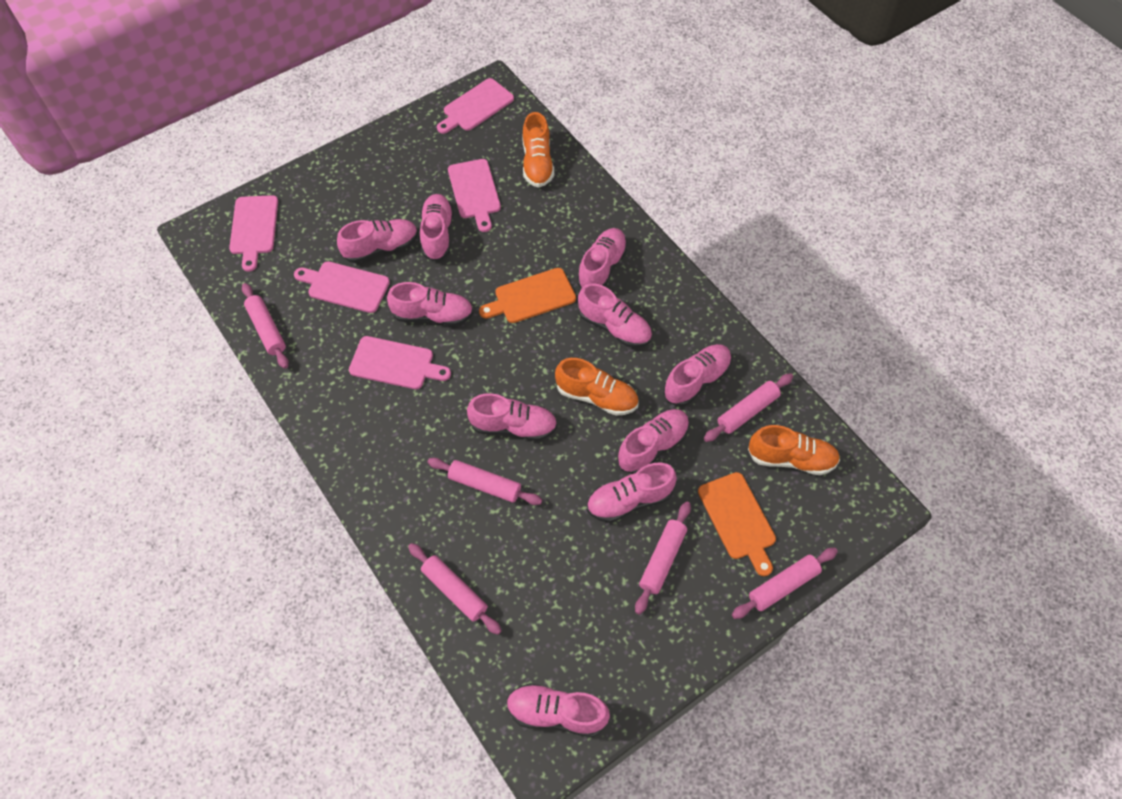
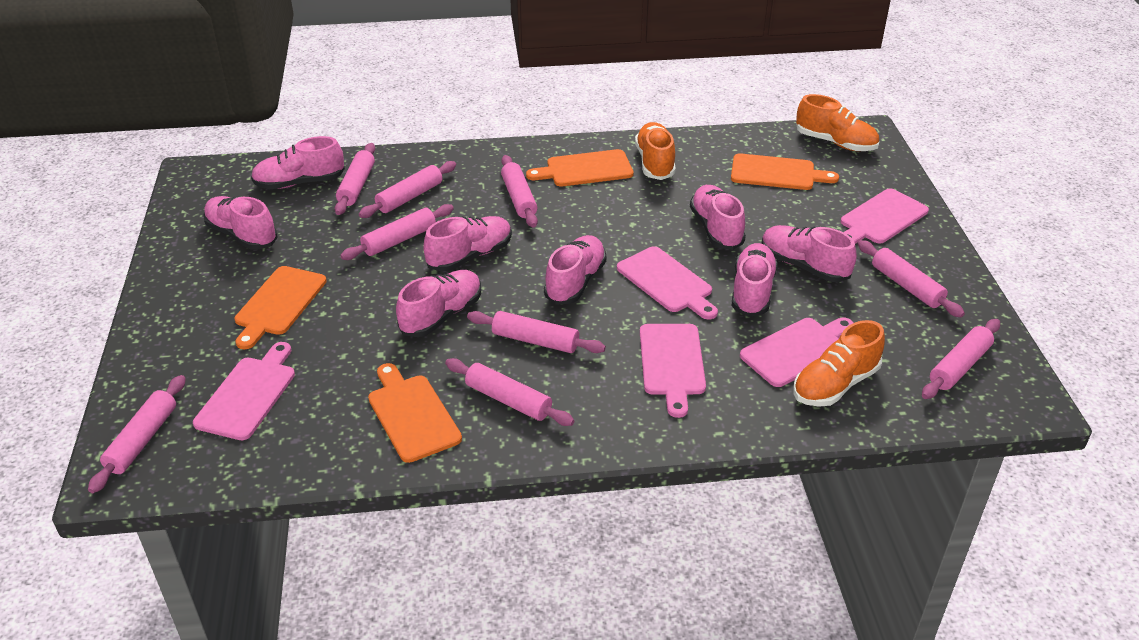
orange cutting board: 2 -> 4
pink rolling pin: 6 -> 9
pink shoe: 10 -> 8

